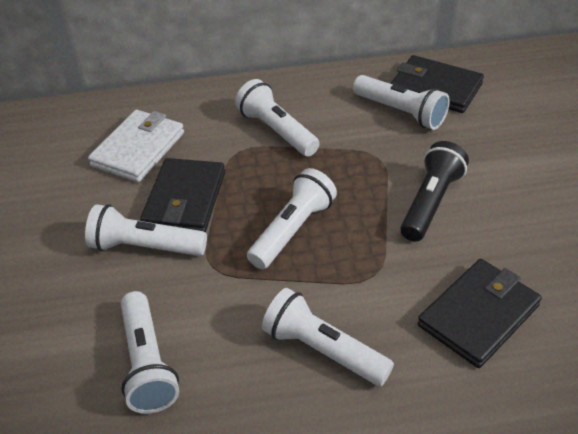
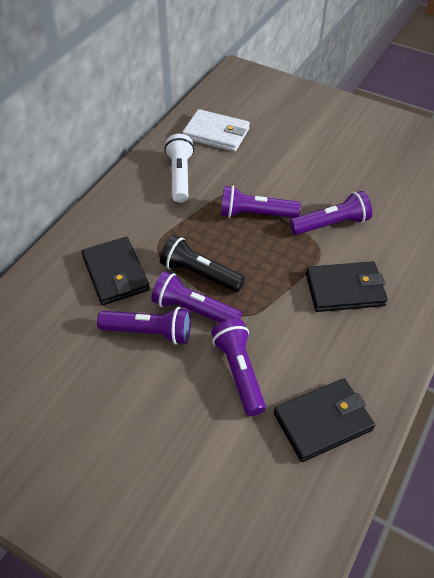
purple flashlight: 0 -> 5
white flashlight: 6 -> 1

